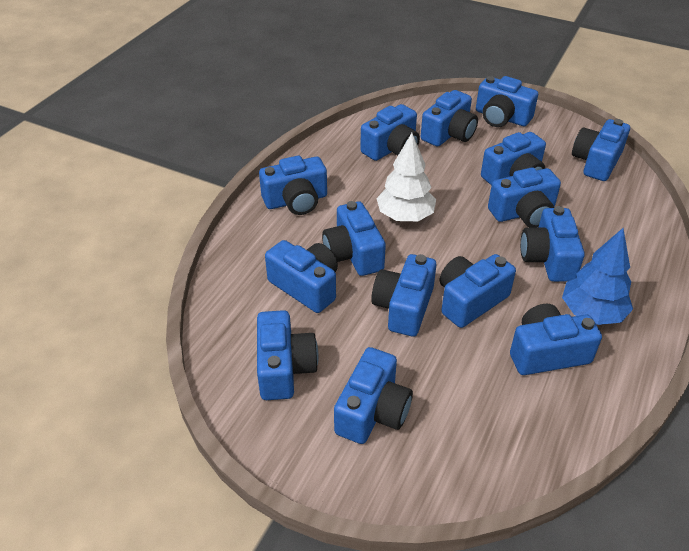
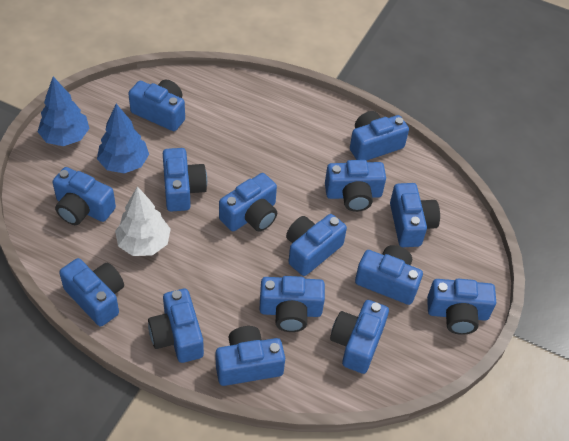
blue tree: 1 -> 2

